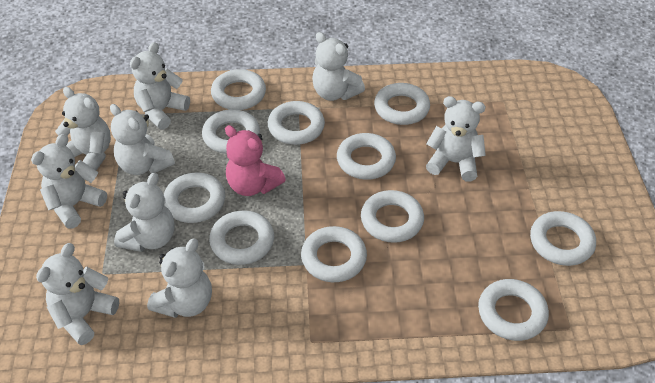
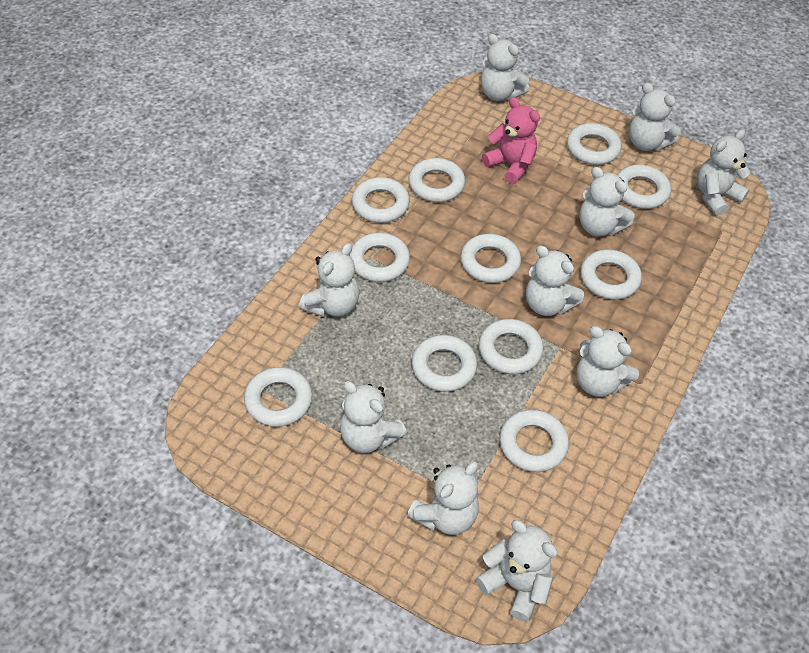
white teddy bear: 9 -> 10

